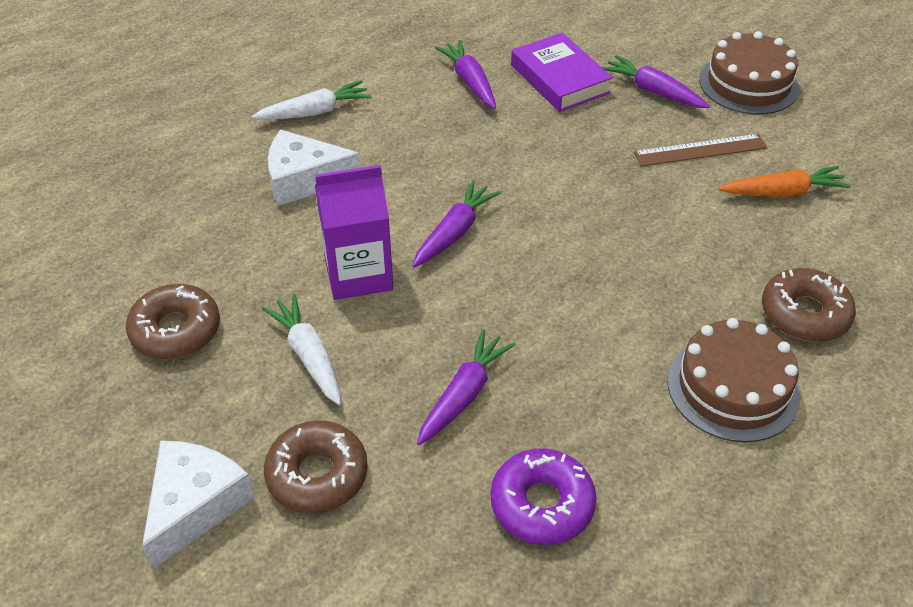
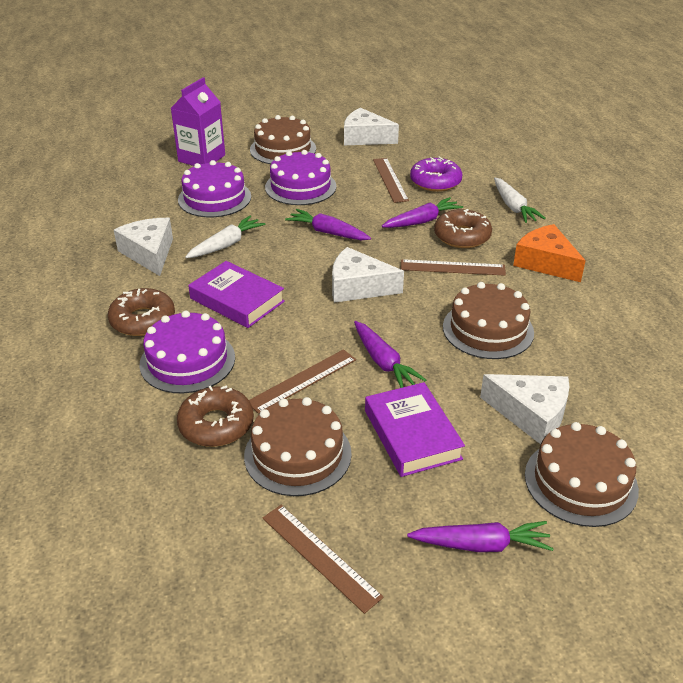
brown cake: 2 -> 4
brown ruler: 1 -> 4
orange carrot: 1 -> 0
orange cheese: 0 -> 1
purple book: 1 -> 2
purple cake: 0 -> 3
white cheese: 2 -> 4

